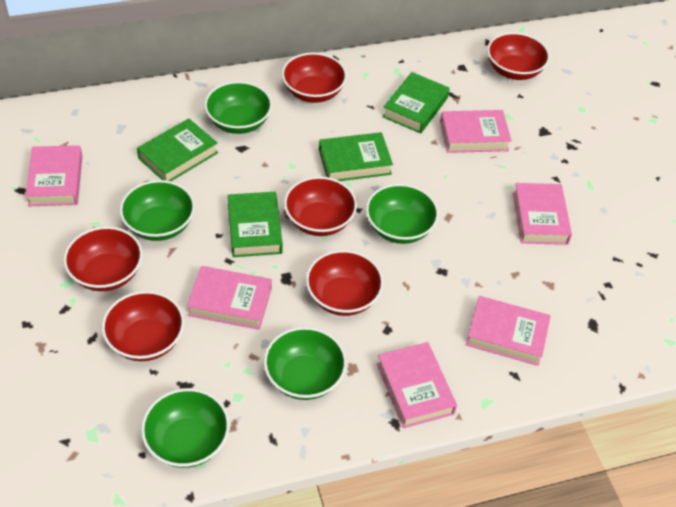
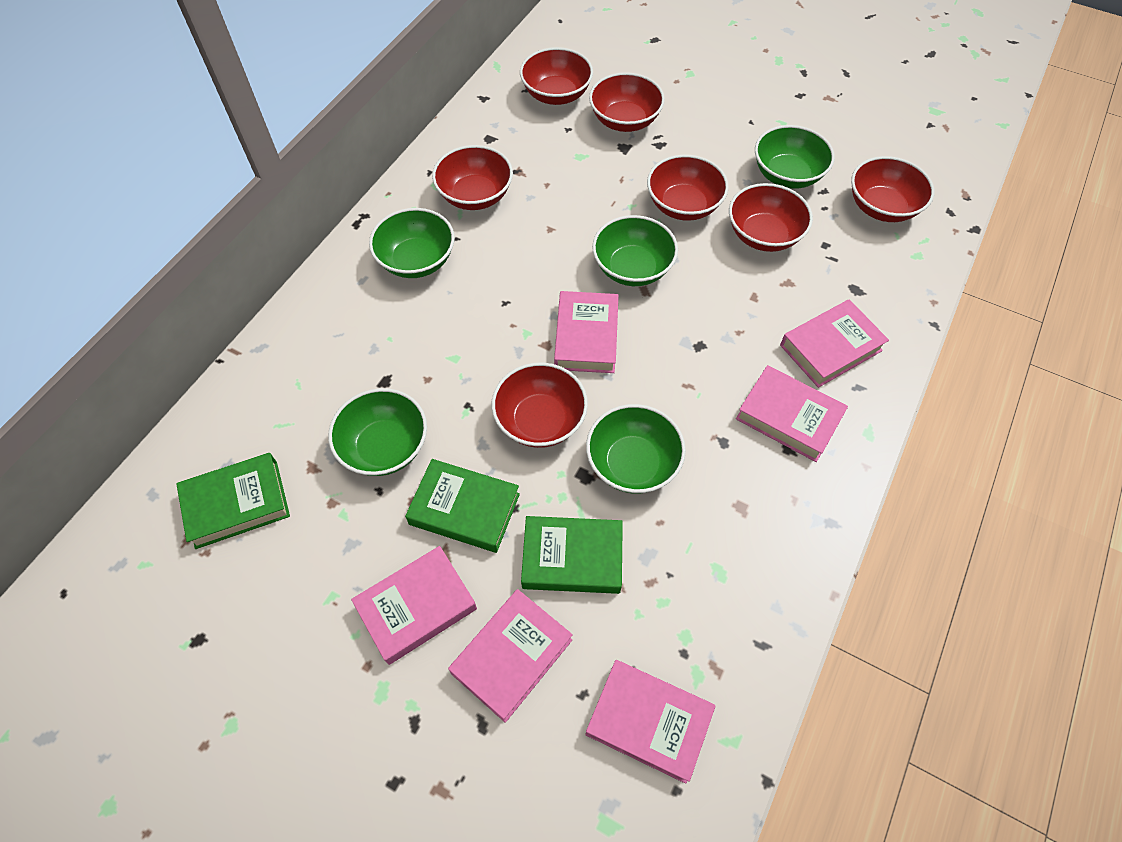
green book: 4 -> 3
red bowl: 6 -> 7

